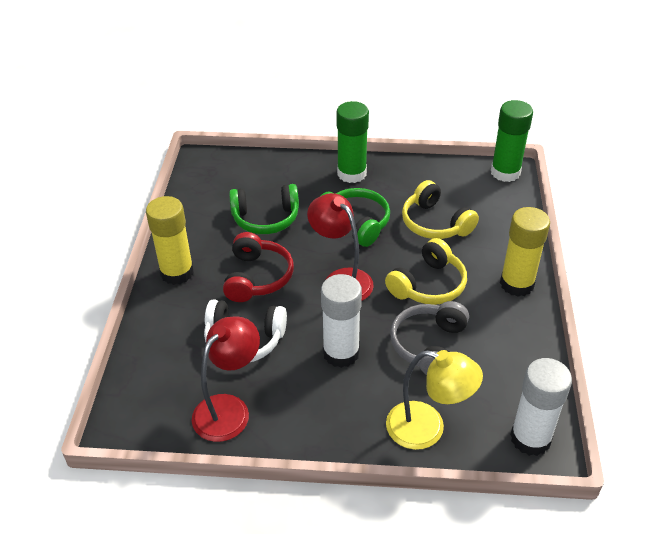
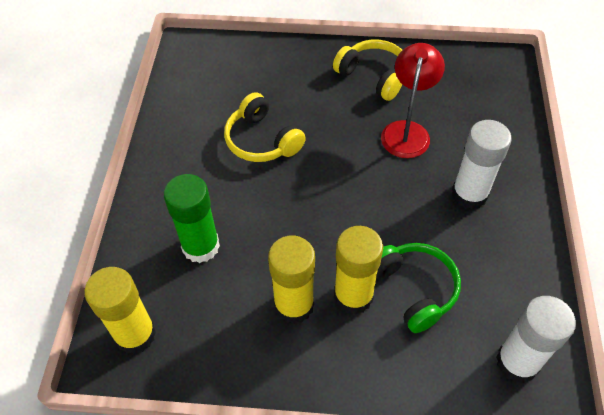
green glue stick: 2 -> 1
green headphones: 2 -> 1
grey headphones: 1 -> 0
red headphones: 1 -> 0
red lamp: 2 -> 1
white headphones: 1 -> 0
yellow glue stick: 2 -> 3
yellow lamp: 1 -> 0

